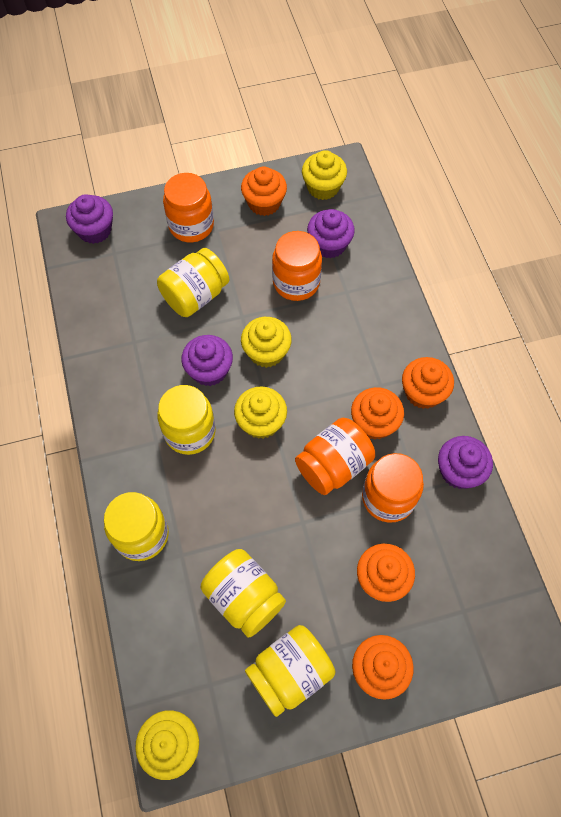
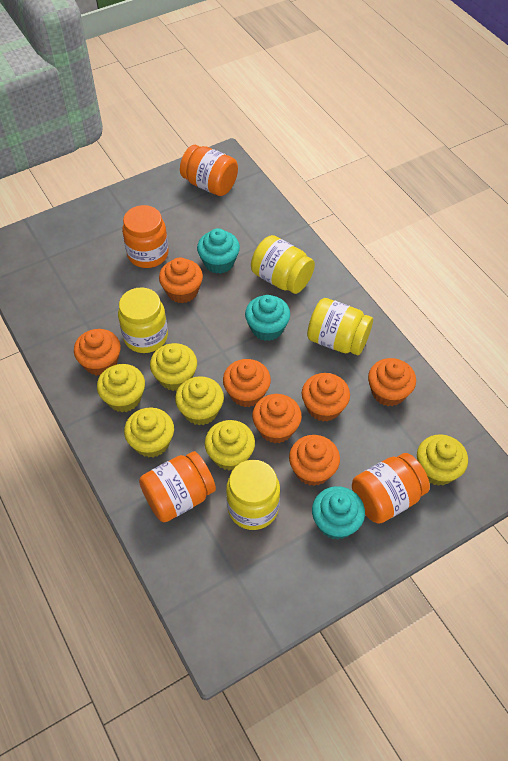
orange cupcake: 5 -> 7
purple cupcake: 4 -> 0
turquoise cupcake: 0 -> 3
yellow cupcake: 4 -> 6
yellow jar: 5 -> 4

